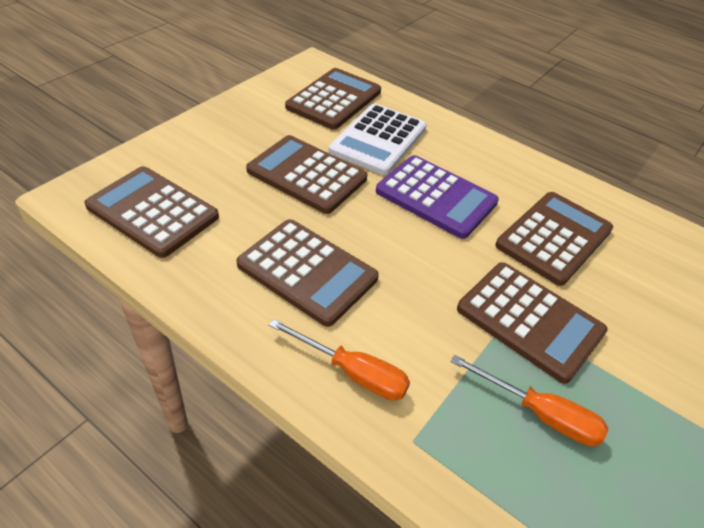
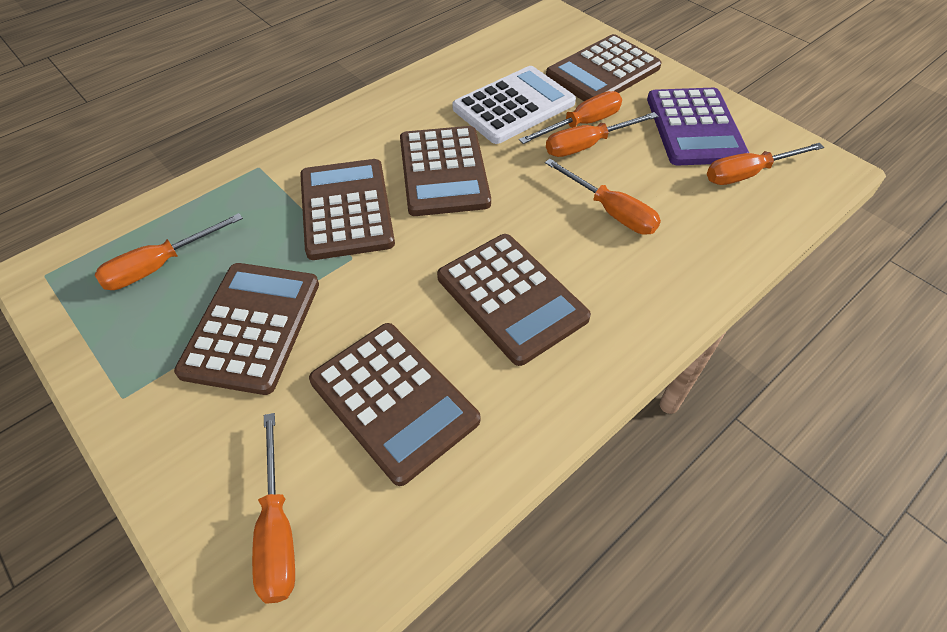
orange screwdriver: 2 -> 6

